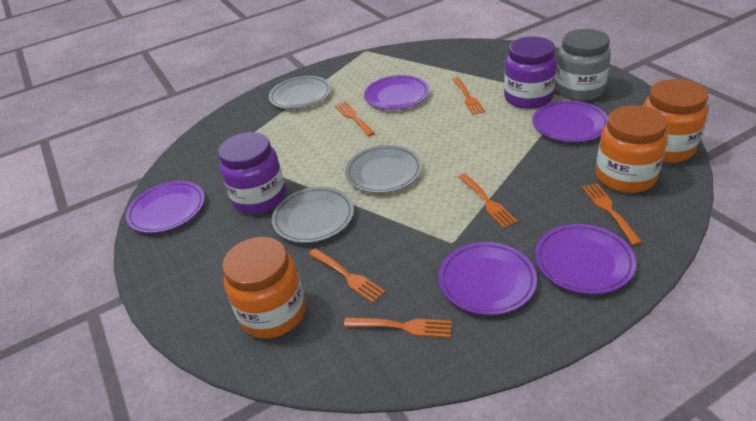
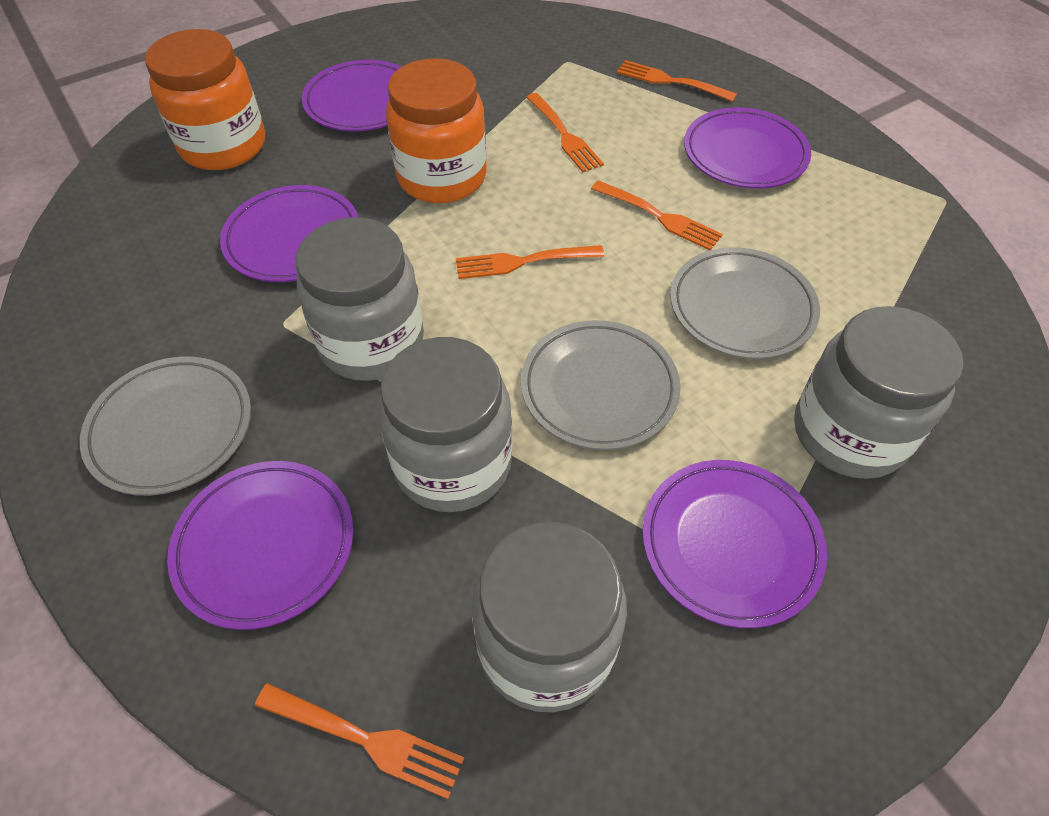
grey jar: 1 -> 4
orange fork: 6 -> 5
orange jar: 3 -> 2
purple jar: 2 -> 0

